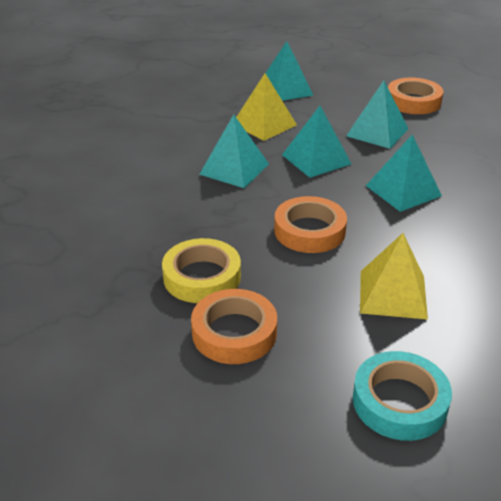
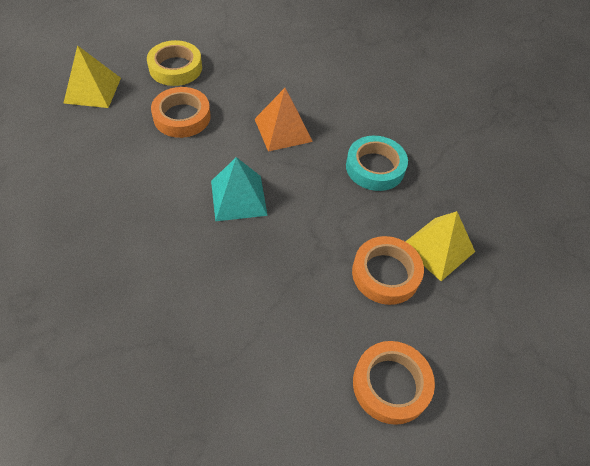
orange pyramid: 0 -> 1
turquoise pyramid: 5 -> 1

